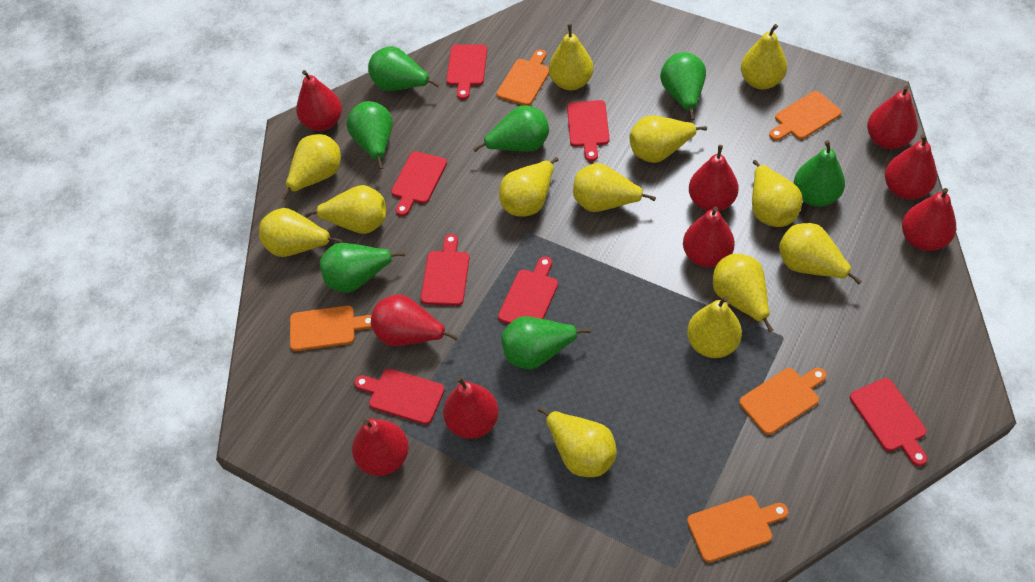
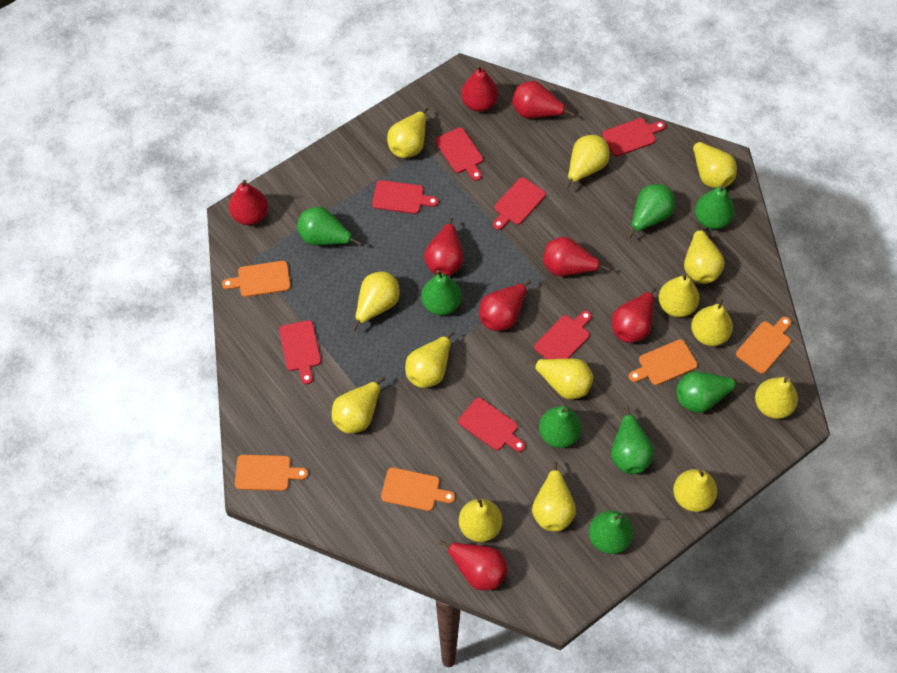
green pear: 7 -> 8
red pear: 9 -> 8
yellow pear: 13 -> 14

